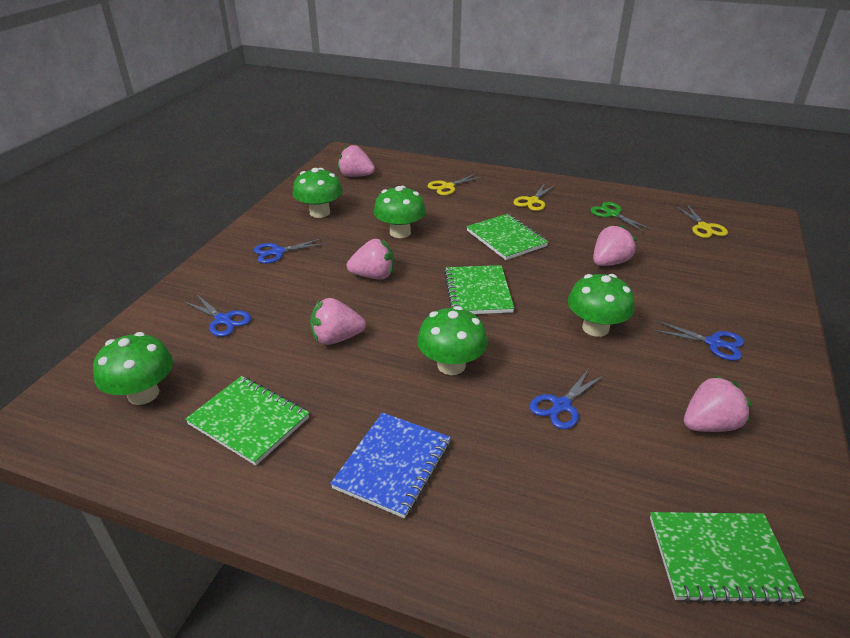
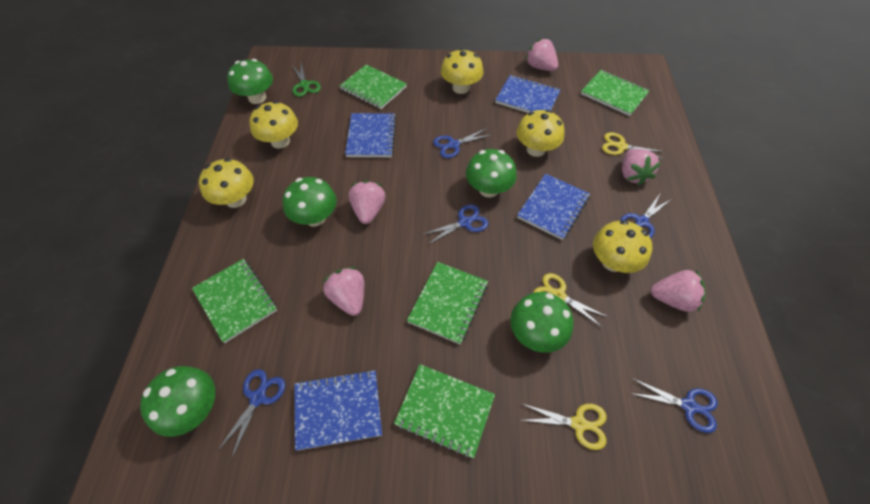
blue notebook: 1 -> 4
blue scissors: 4 -> 5
green notebook: 4 -> 5
yellow mushroom: 0 -> 5

